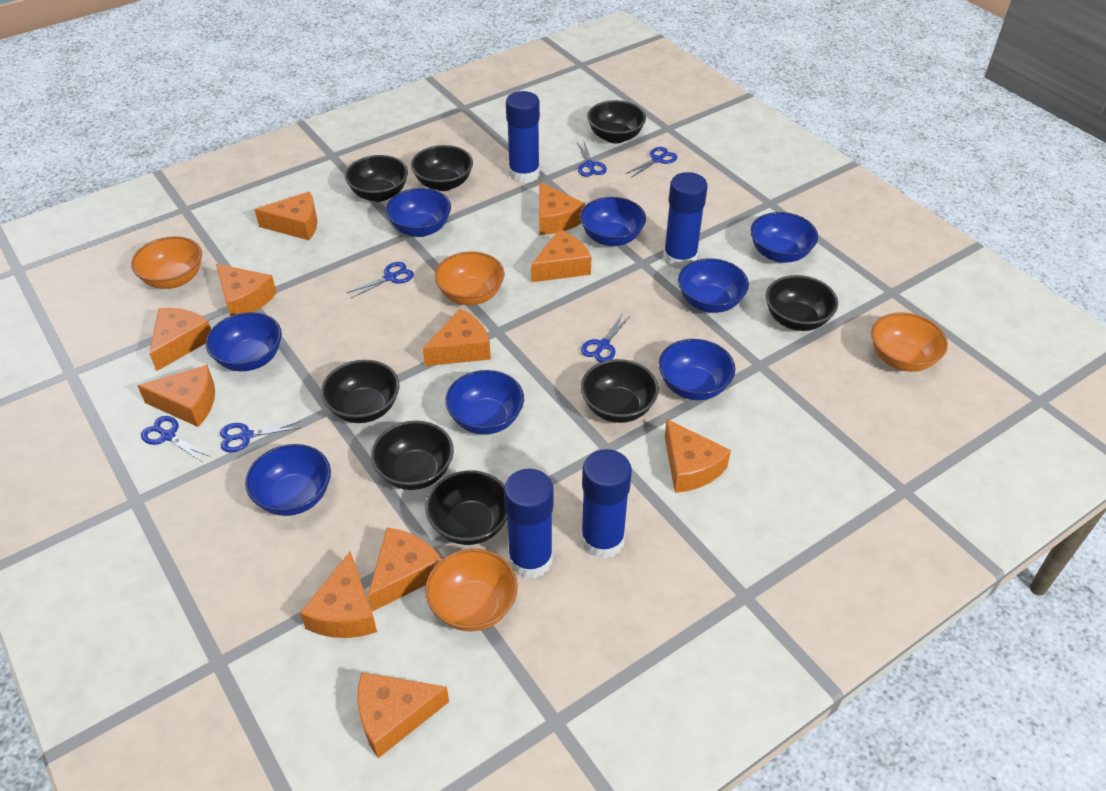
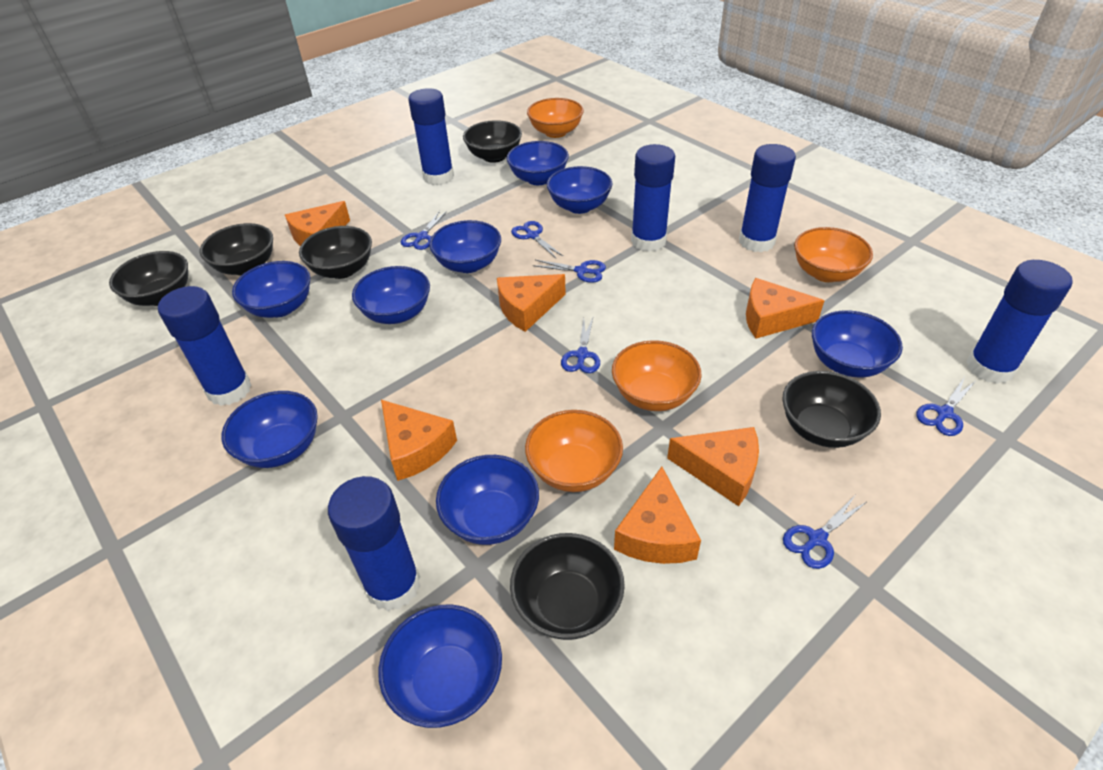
black bowl: 8 -> 6
blue bowl: 8 -> 9
blue glue stick: 4 -> 6
orange cheese: 11 -> 6

